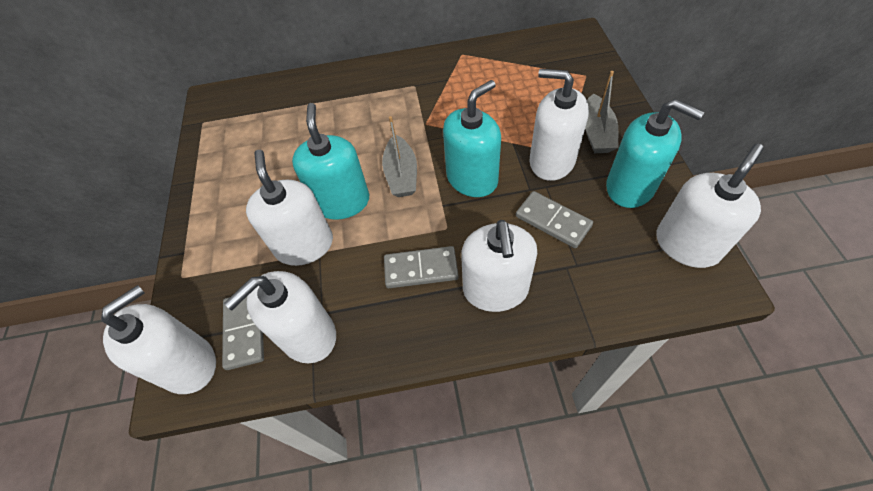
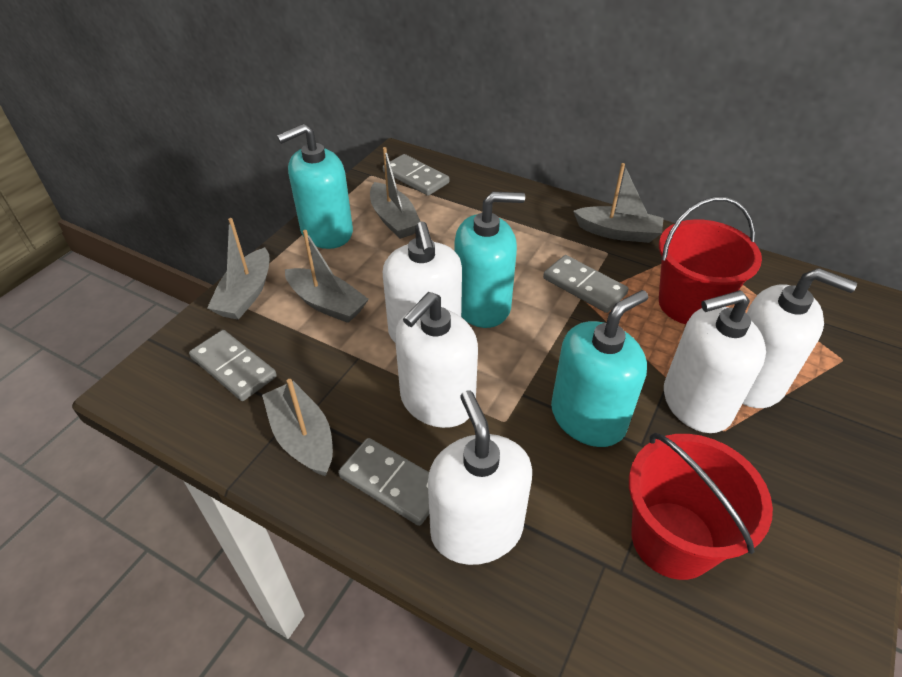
grey boat: 2 -> 5
grey domino: 3 -> 4
red bucket: 0 -> 2
white soap dispenser: 6 -> 5

